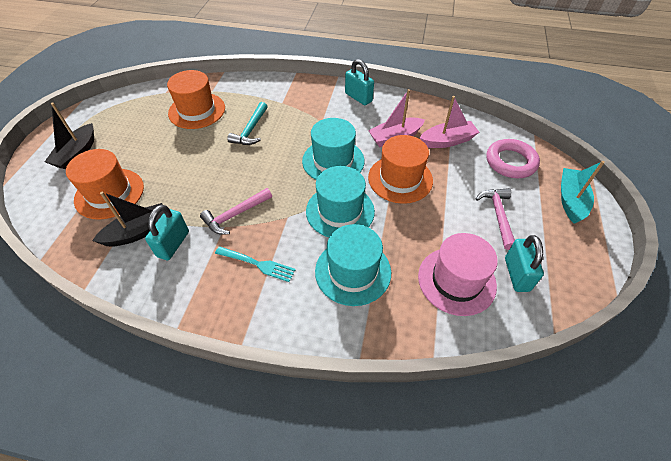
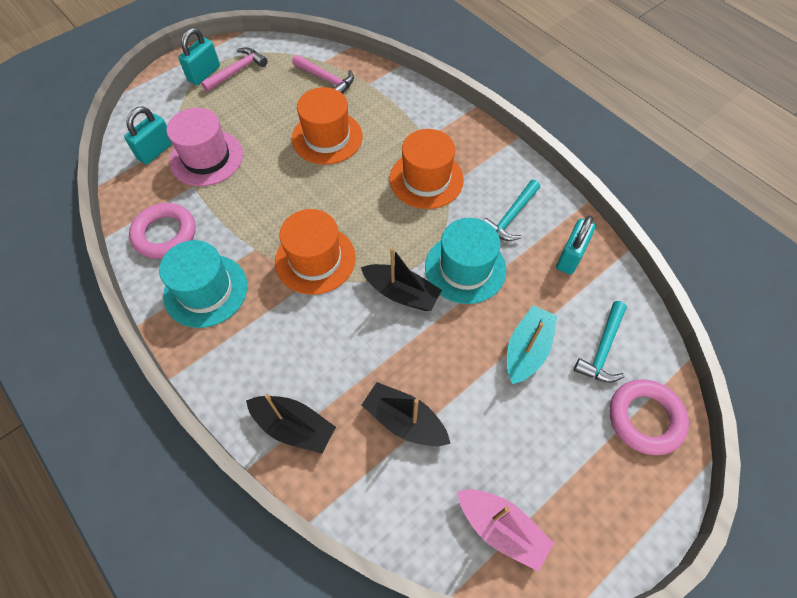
black boat: 2 -> 3
pink boat: 2 -> 1
pink ring: 1 -> 2
turquoise fork: 1 -> 0
turquoise hammer: 1 -> 2
turquoise hat: 3 -> 2

